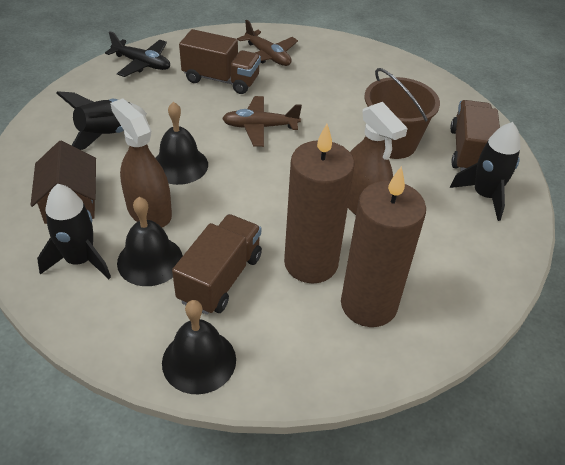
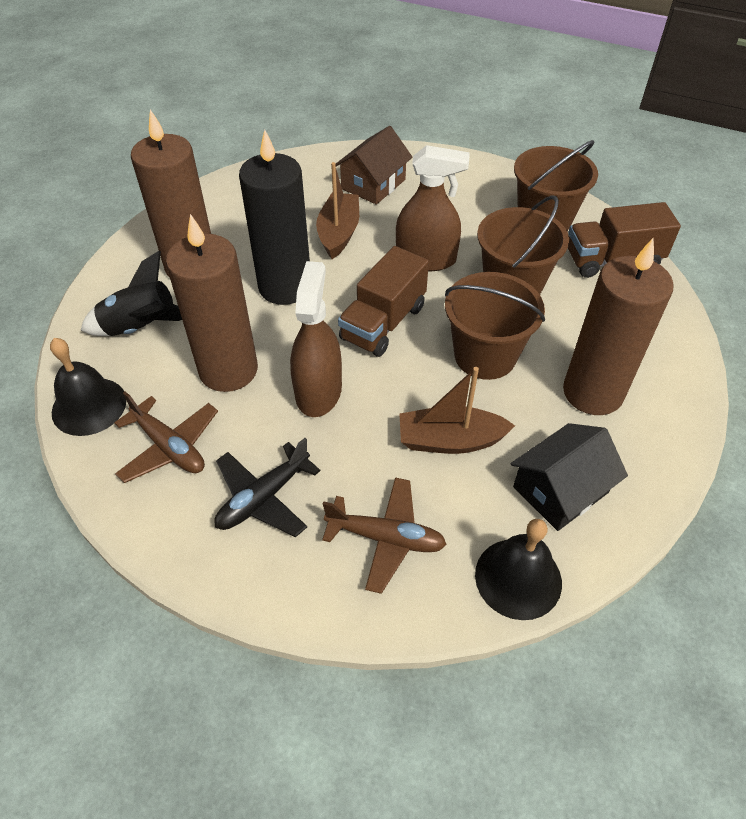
black bell: 3 -> 2
black candle: 0 -> 1
black house: 0 -> 1
black rocket: 3 -> 1
brown boat: 0 -> 2
brown bucket: 1 -> 3
brown candle: 2 -> 3
brown truck: 3 -> 2

